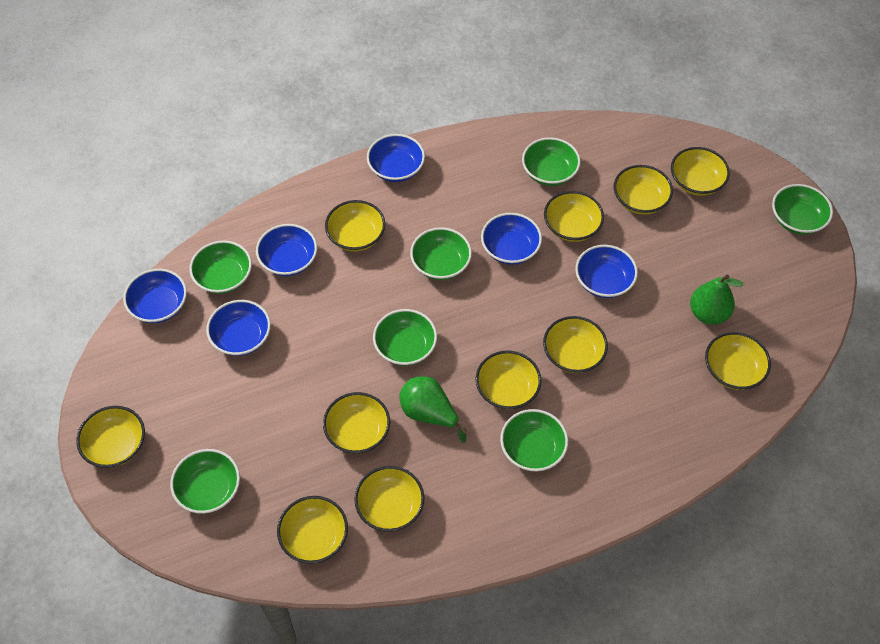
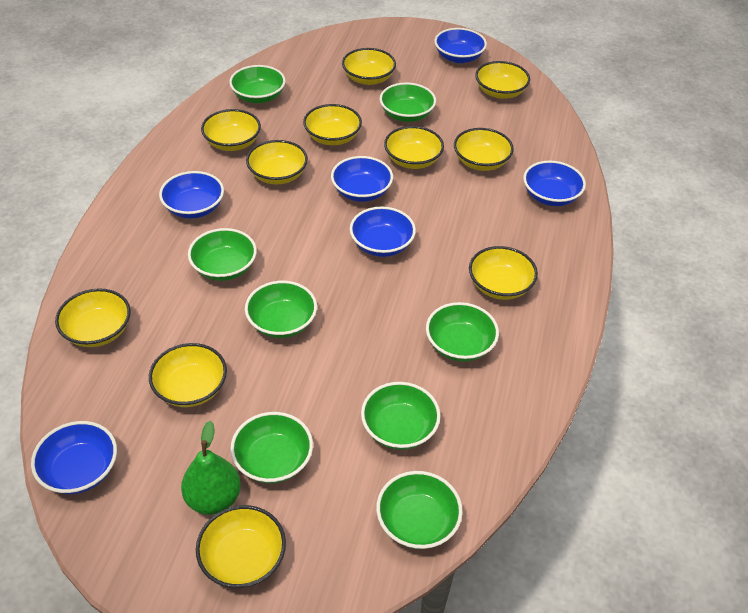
green bowl: 7 -> 8
green pear: 2 -> 1

